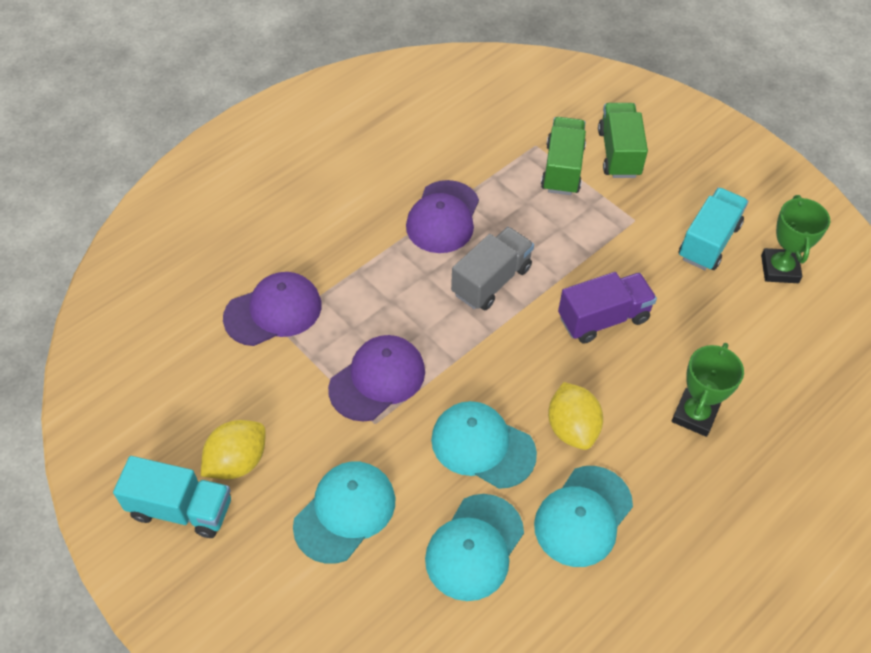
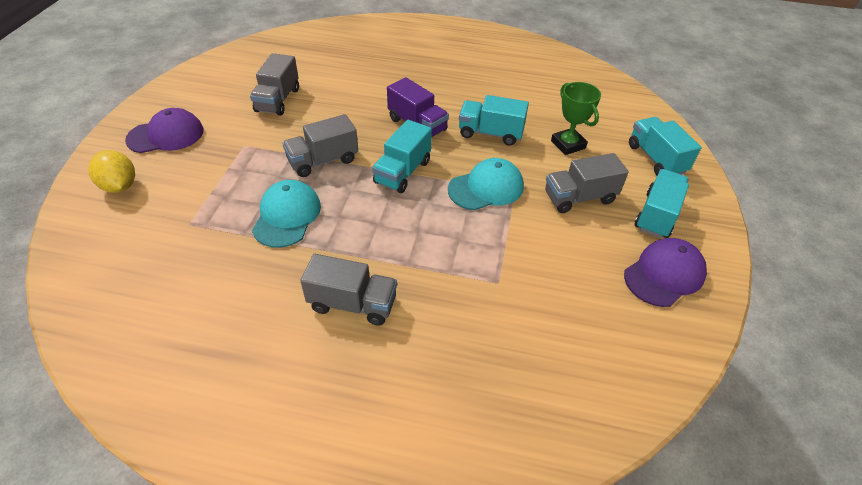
green trophy: 2 -> 1
green truck: 2 -> 0
grey truck: 1 -> 4
purple cap: 3 -> 2
turquoise cap: 4 -> 2
turquoise truck: 2 -> 4
yellow lemon: 2 -> 1

